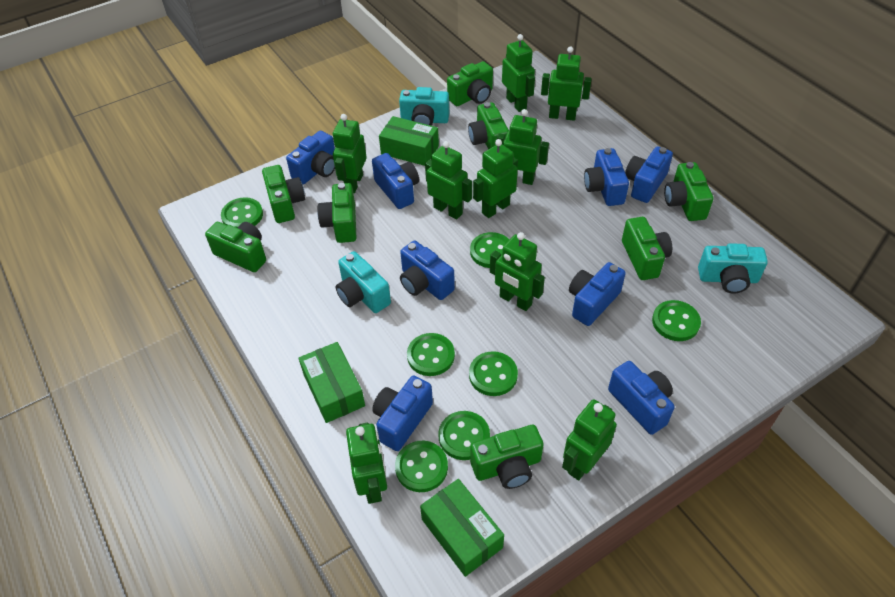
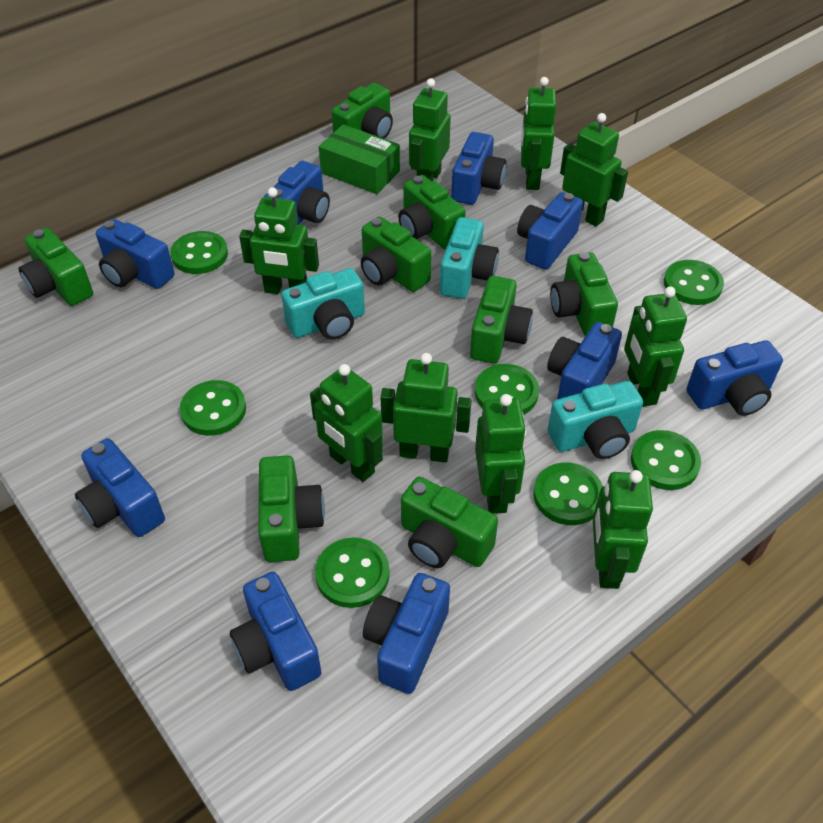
blue camera: 8 -> 9
green box: 3 -> 1

